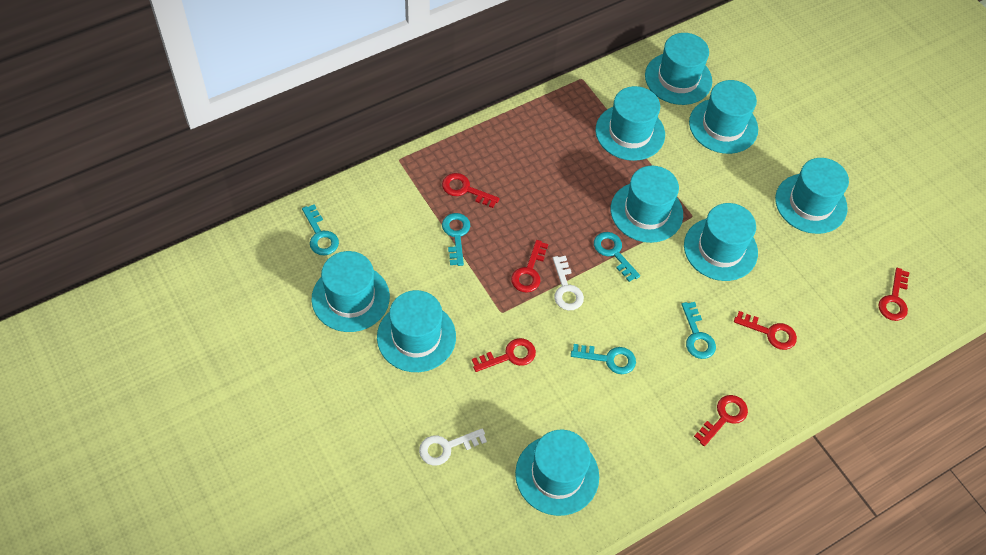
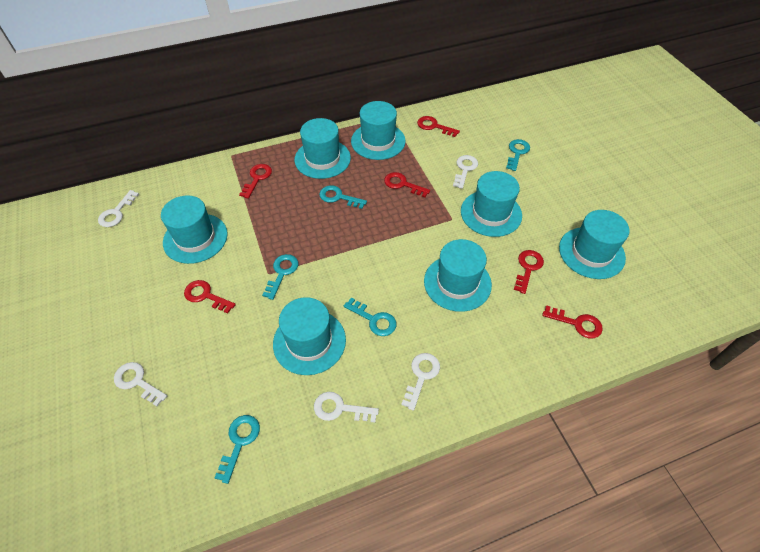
turquoise hat: 9 -> 7
white key: 2 -> 5

